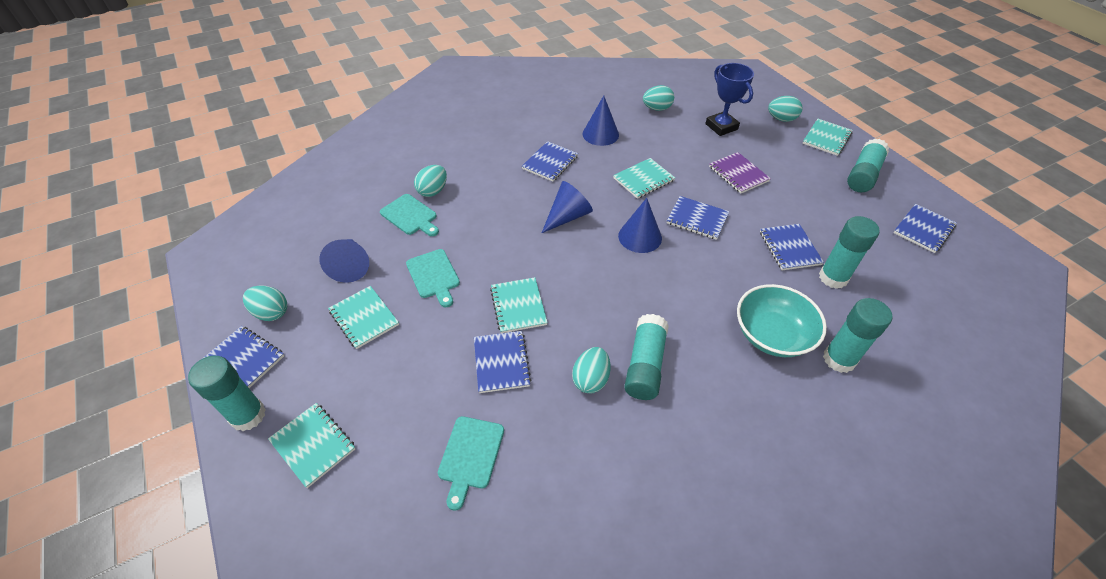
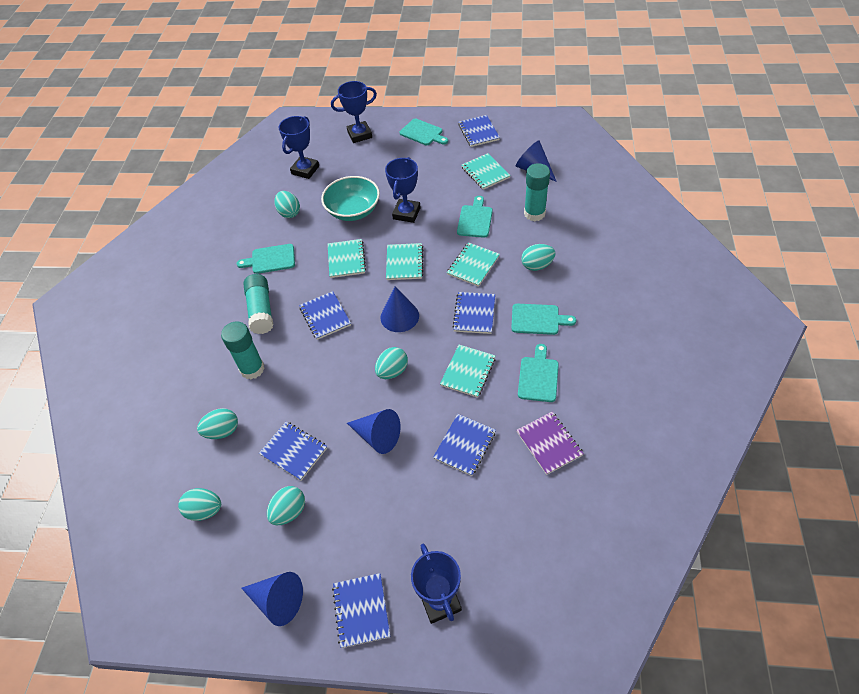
blue trophy: 1 -> 4
turquoise cutting board: 3 -> 5
turquoise egg: 5 -> 6
turquoise glue stick: 5 -> 3

